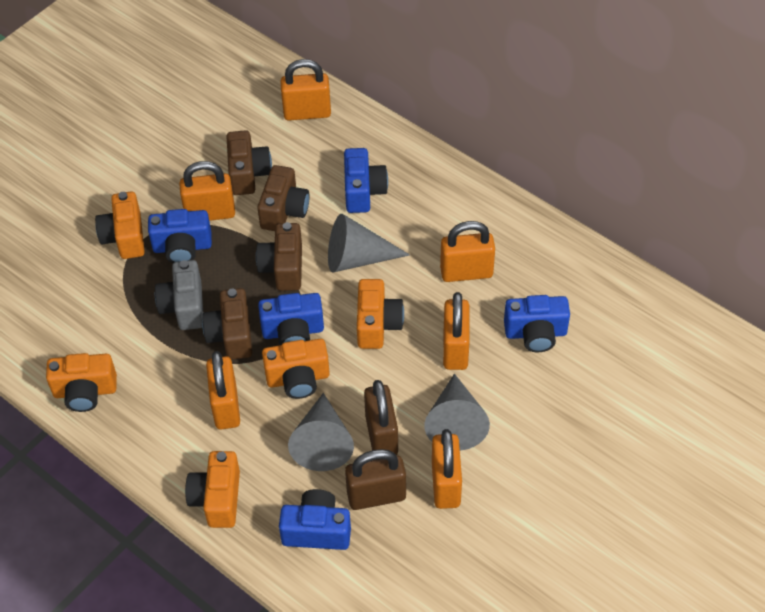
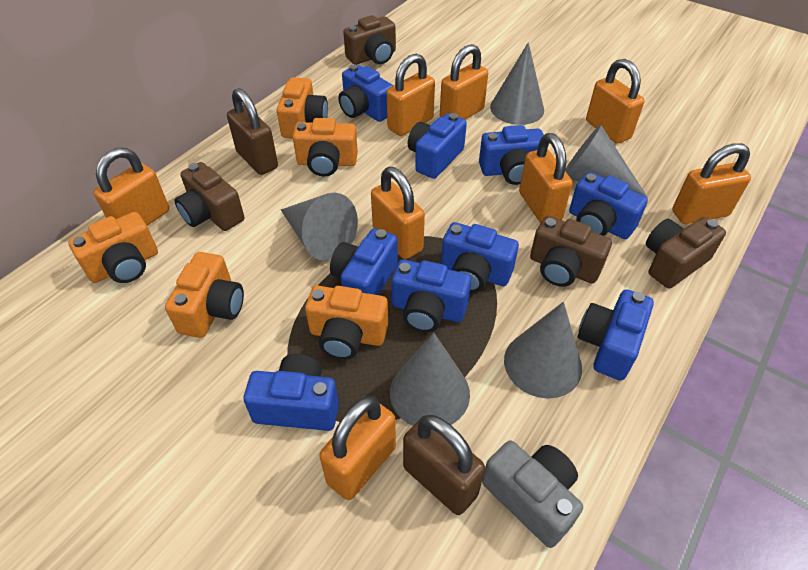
blue camera: 5 -> 9
grey cone: 3 -> 5
orange padlock: 6 -> 8

